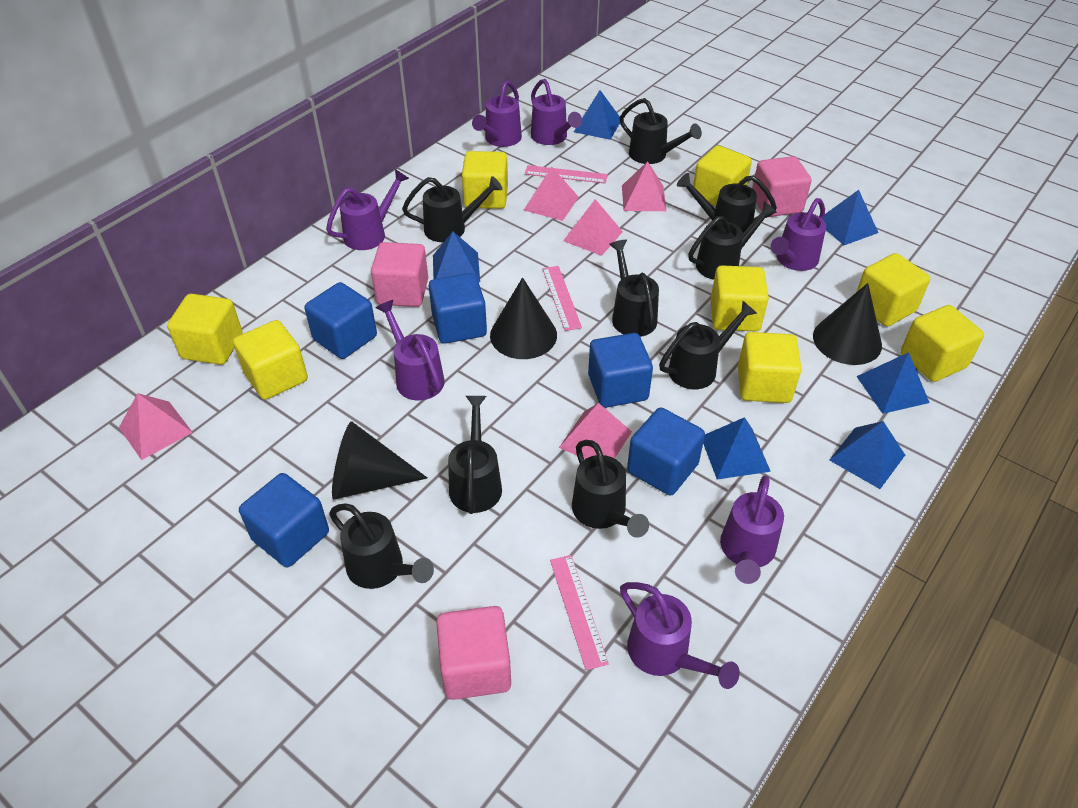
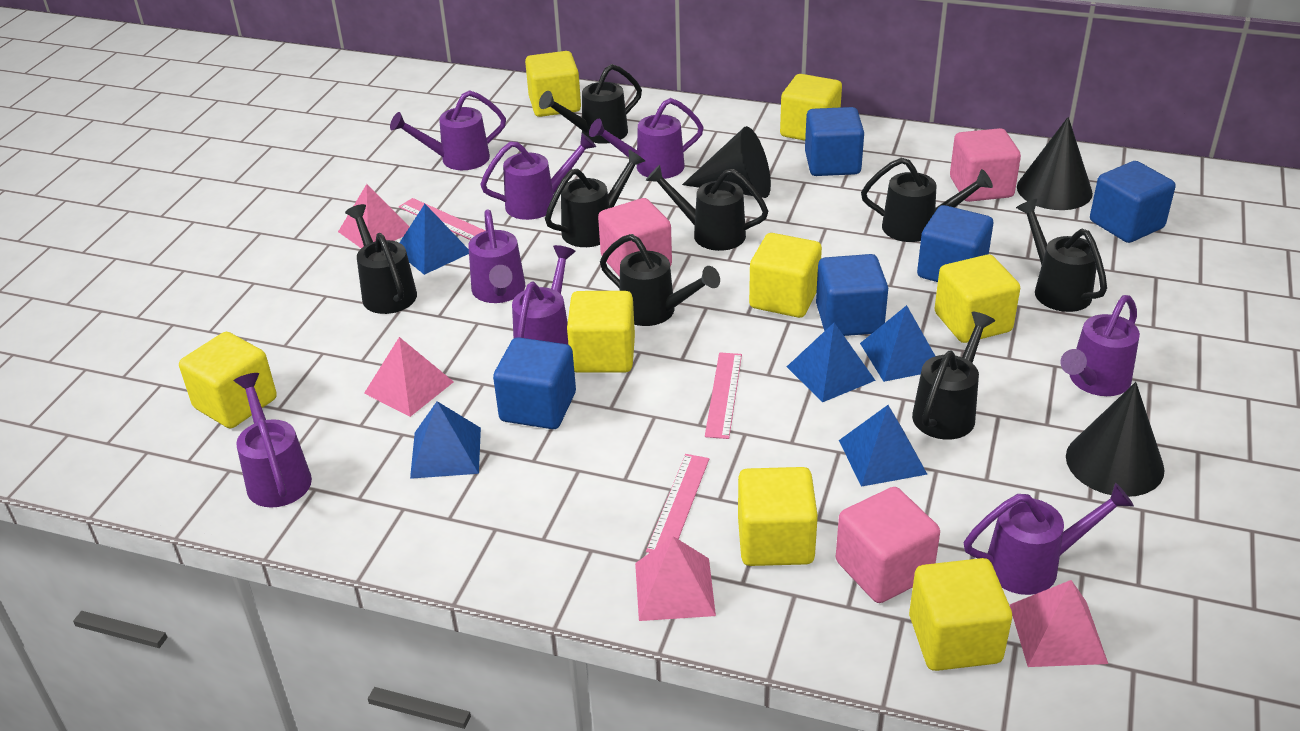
black watering can: 9 -> 8
blue pyramid: 6 -> 5
pink pyramid: 5 -> 4
purple watering can: 7 -> 8

